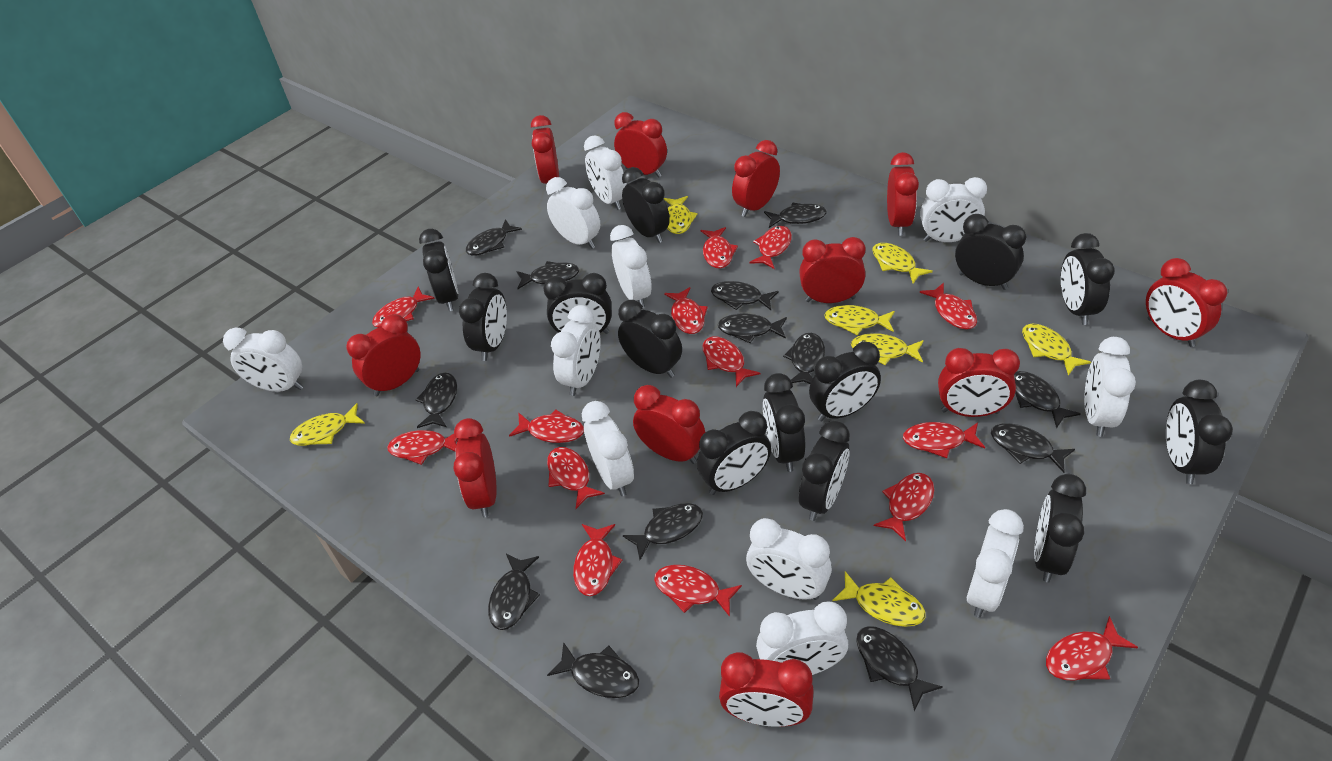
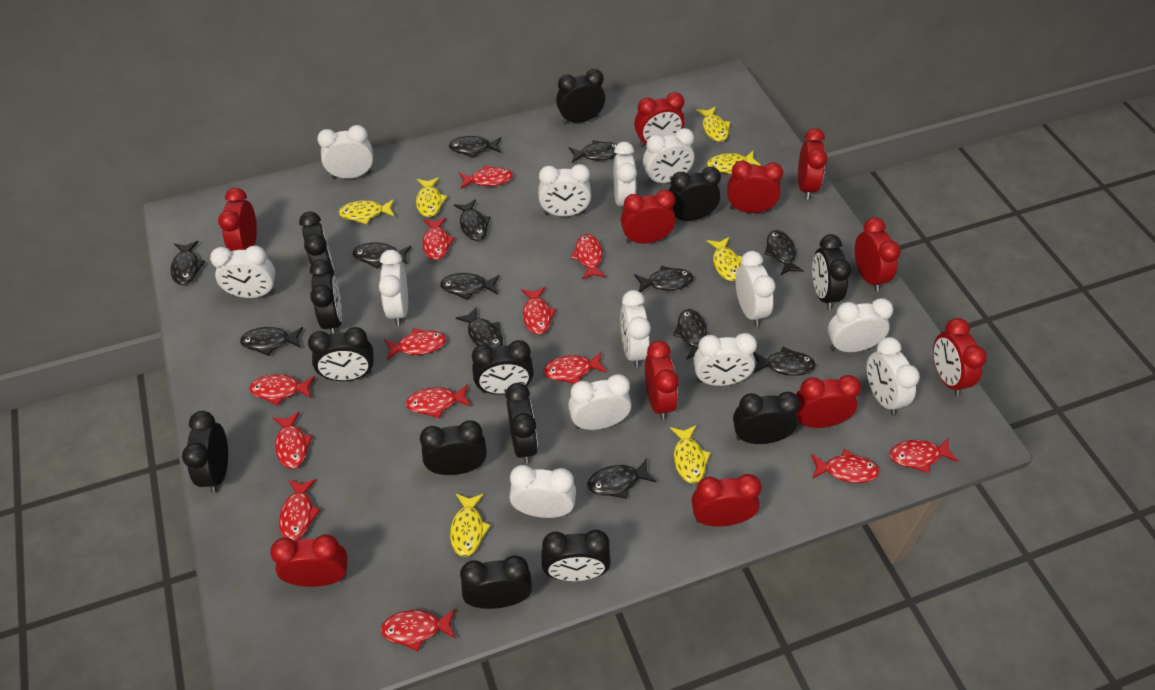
red fish: 14 -> 13
white clock: 11 -> 13

